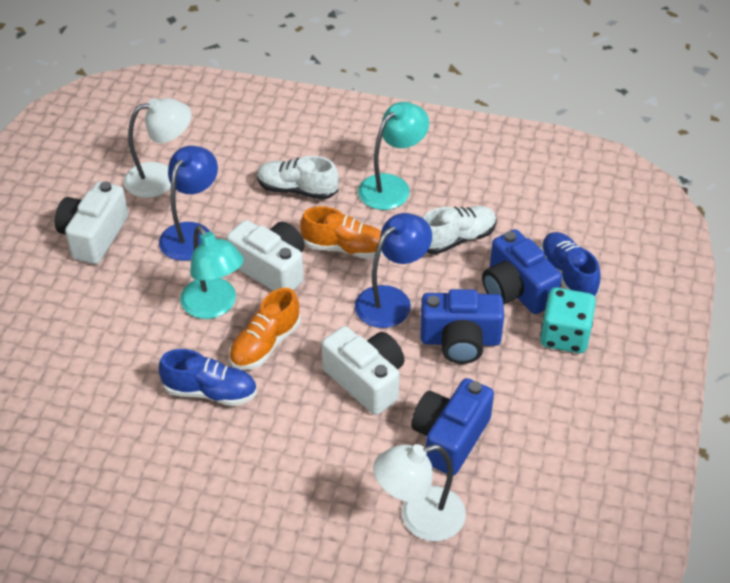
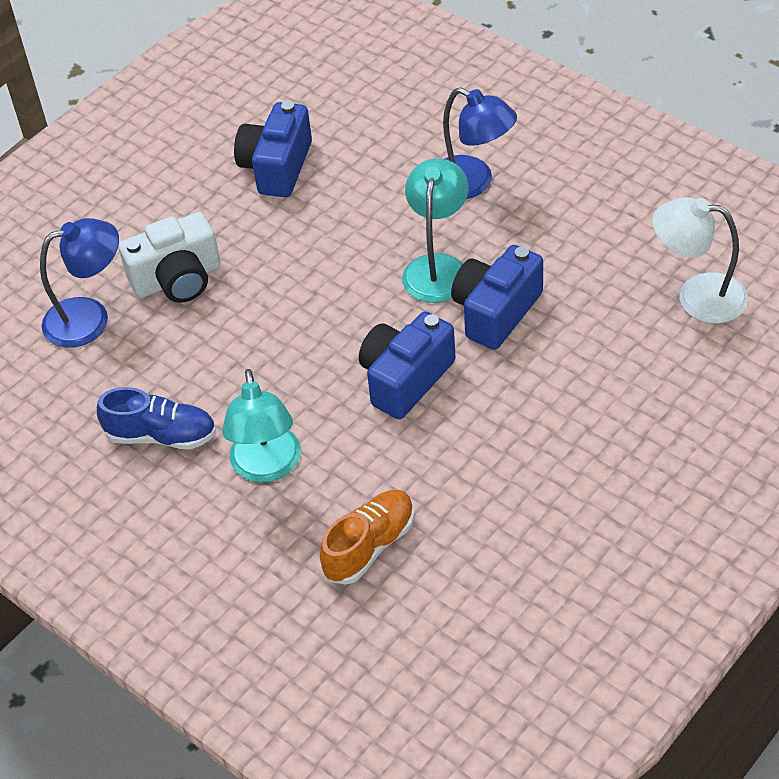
blue shoe: 2 -> 1
orange shoe: 2 -> 1
turquoise dice: 1 -> 0
white camera: 3 -> 1
white lamp: 2 -> 1
white shoe: 2 -> 0

